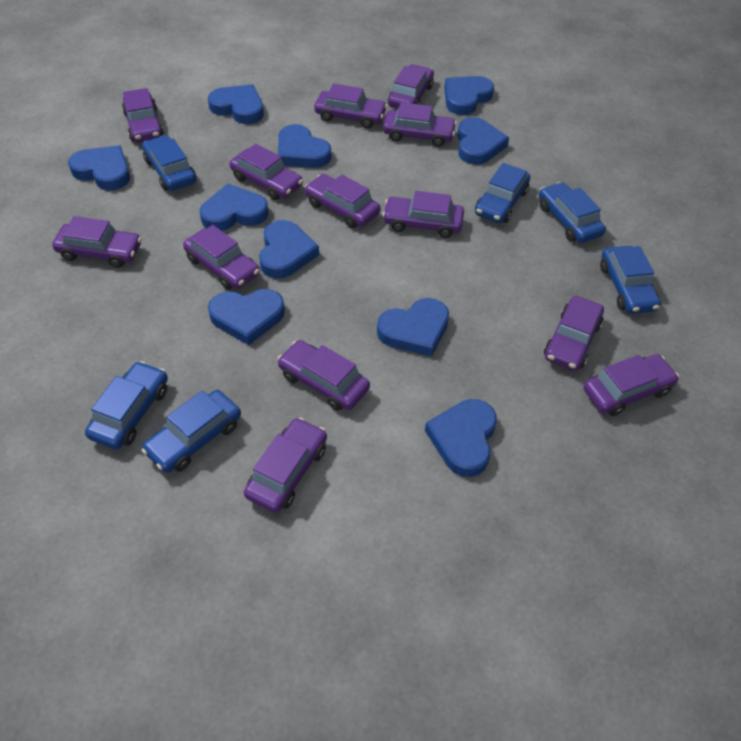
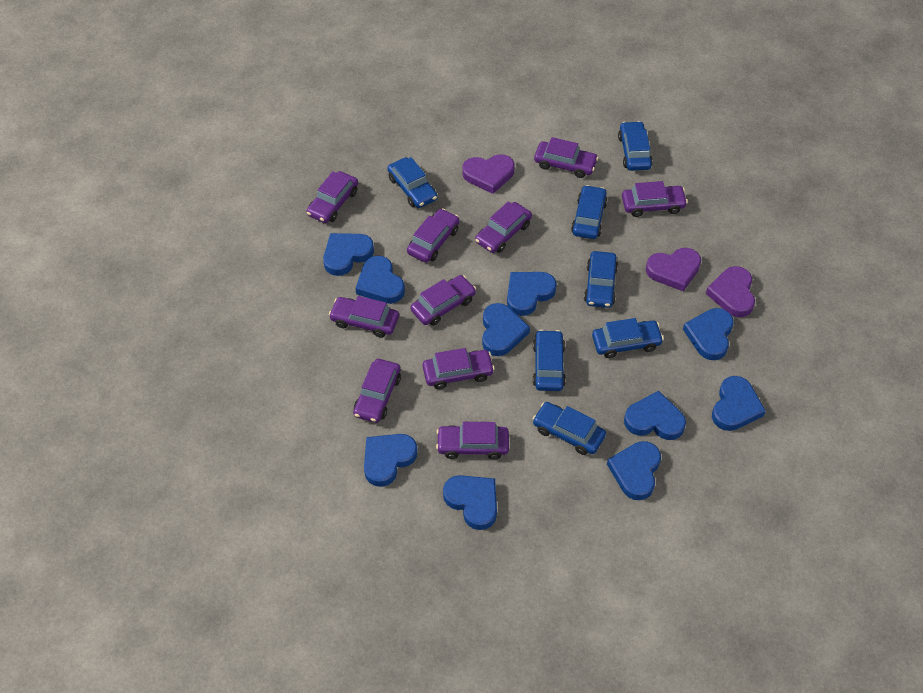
blue car: 6 -> 7
purple car: 13 -> 10
purple heart: 0 -> 3

